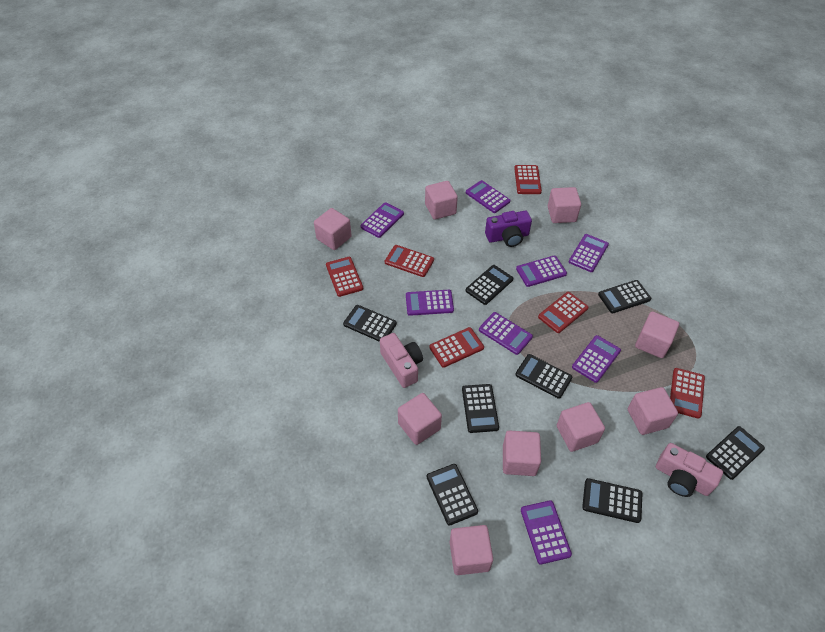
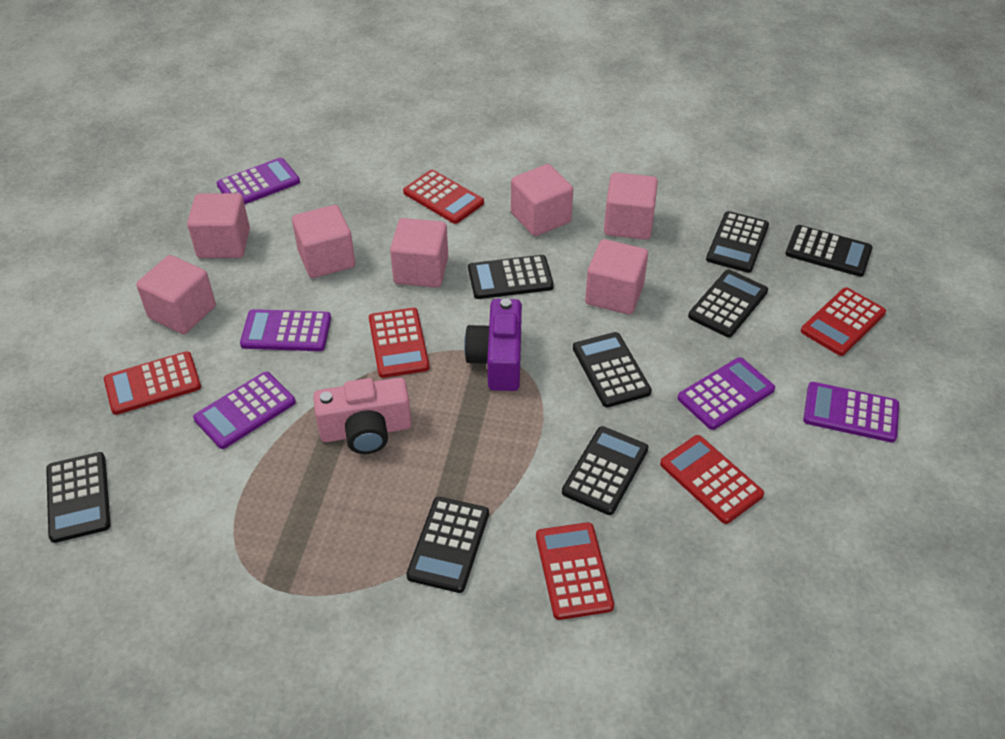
pink camera: 2 -> 1
pink cube: 9 -> 7
purple calculator: 8 -> 5

